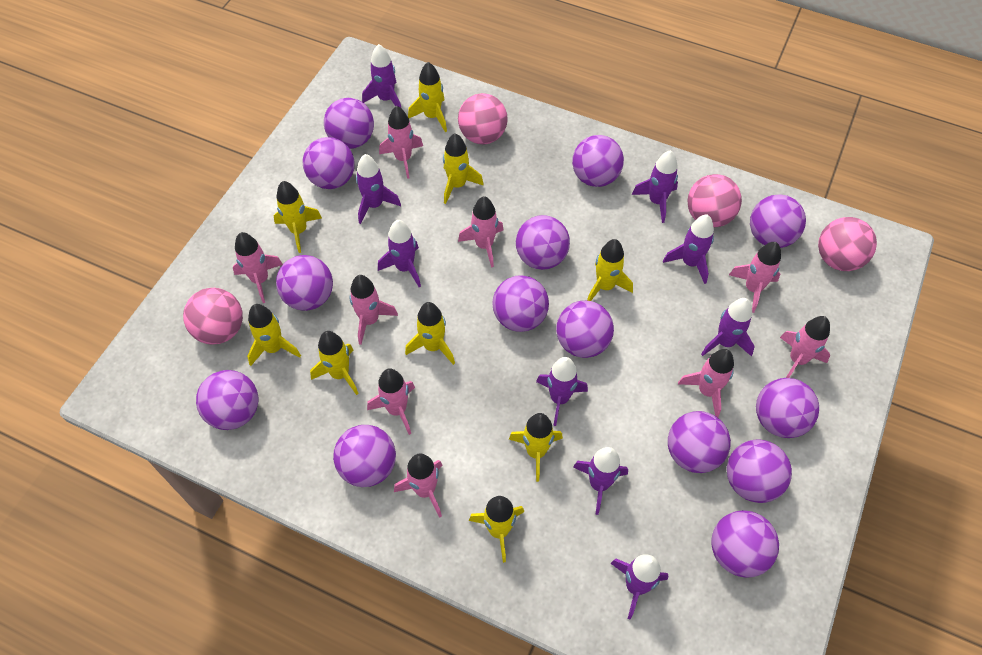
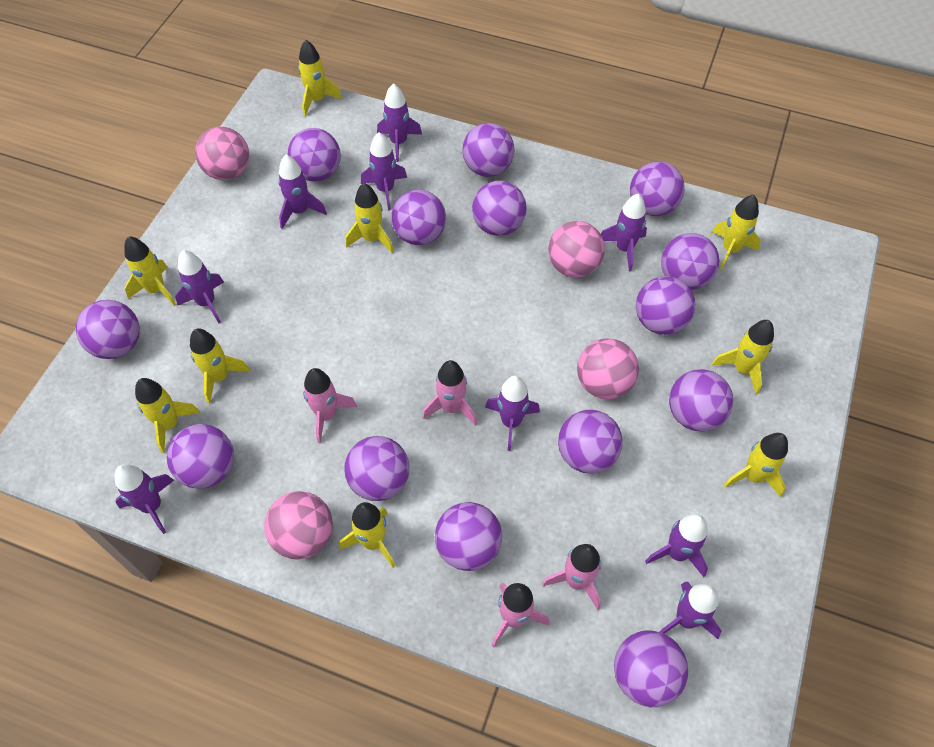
pink rocket: 9 -> 4

